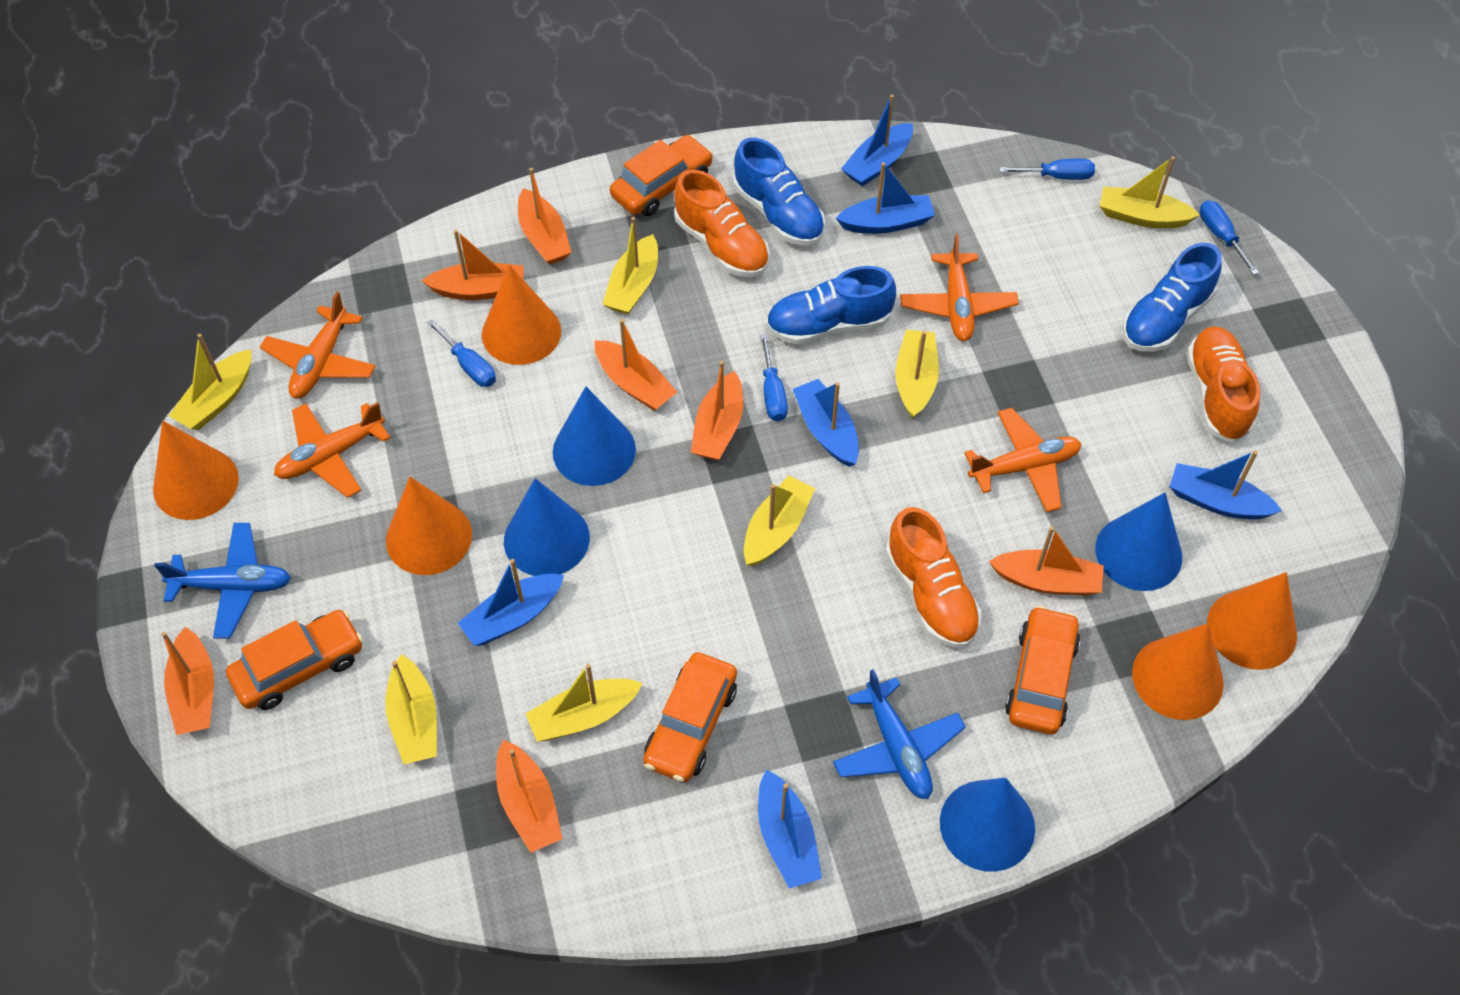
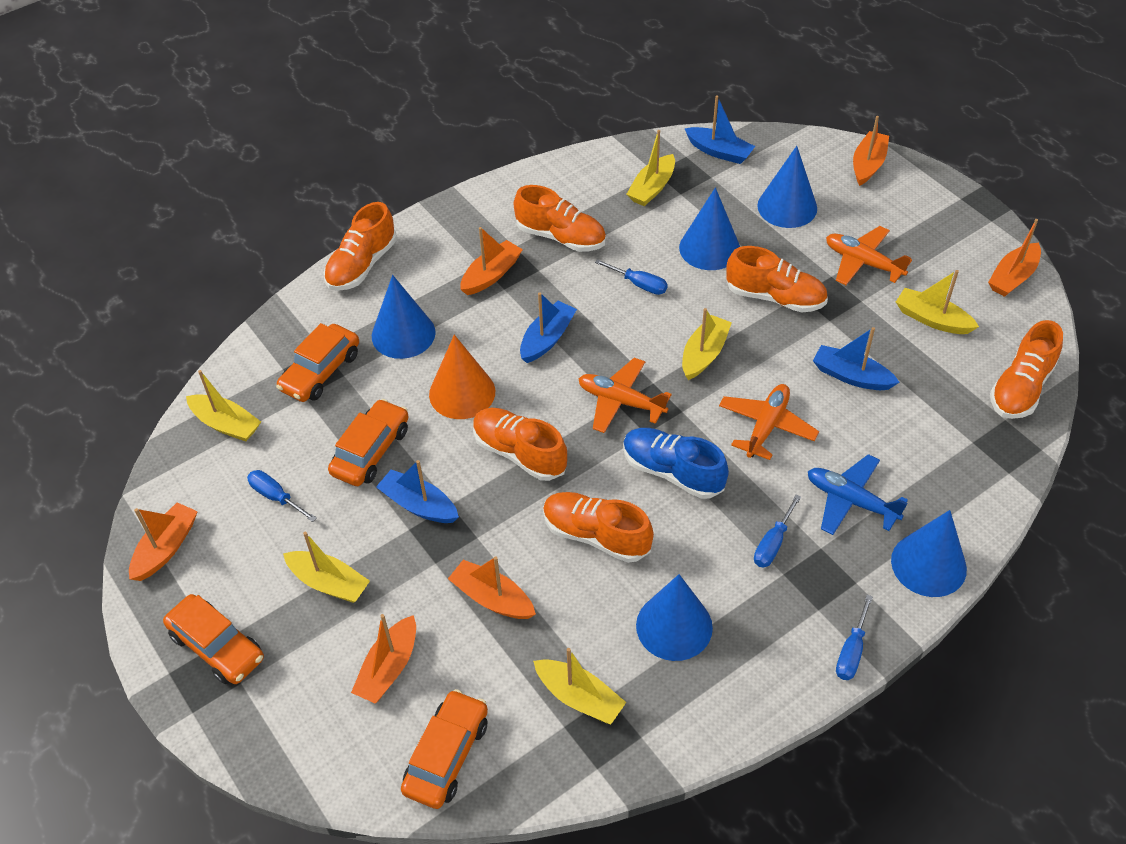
blue boat: 6 -> 4
blue cone: 4 -> 5
blue plane: 2 -> 1
blue shoe: 3 -> 1
orange boat: 7 -> 6
orange cone: 5 -> 1
orange plane: 4 -> 3
orange shoe: 3 -> 6
yellow boat: 7 -> 6

